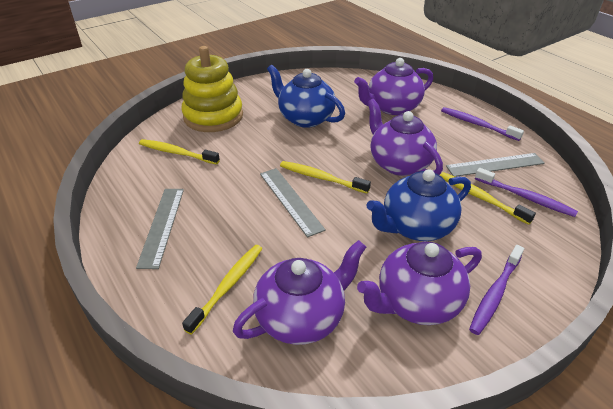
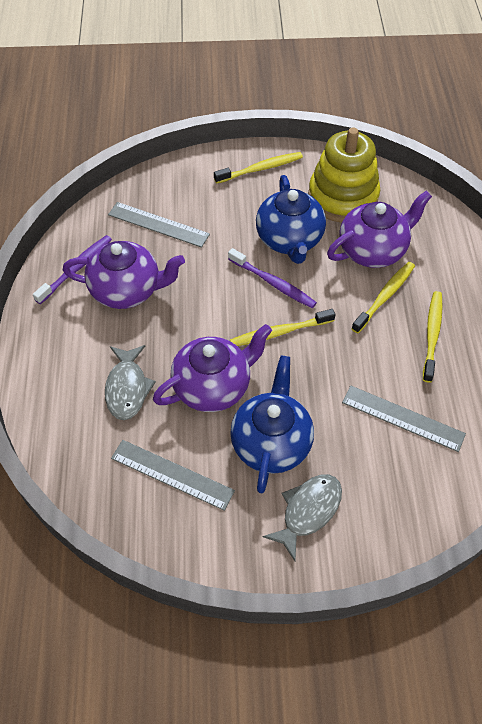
grey fish: 0 -> 2
purple teapot: 4 -> 3
purple toothbrush: 3 -> 2

